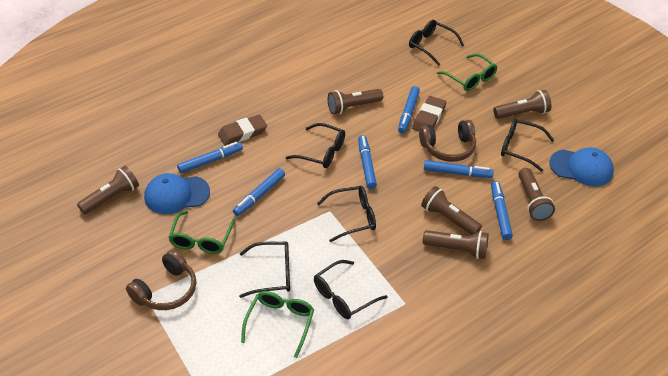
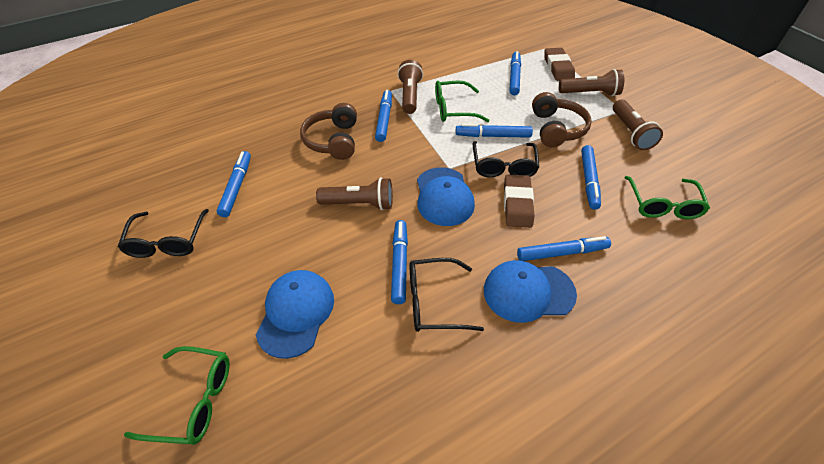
black glasses: 6 -> 3
blue cap: 2 -> 3
blue marker: 6 -> 7
brown flashlight: 6 -> 4

